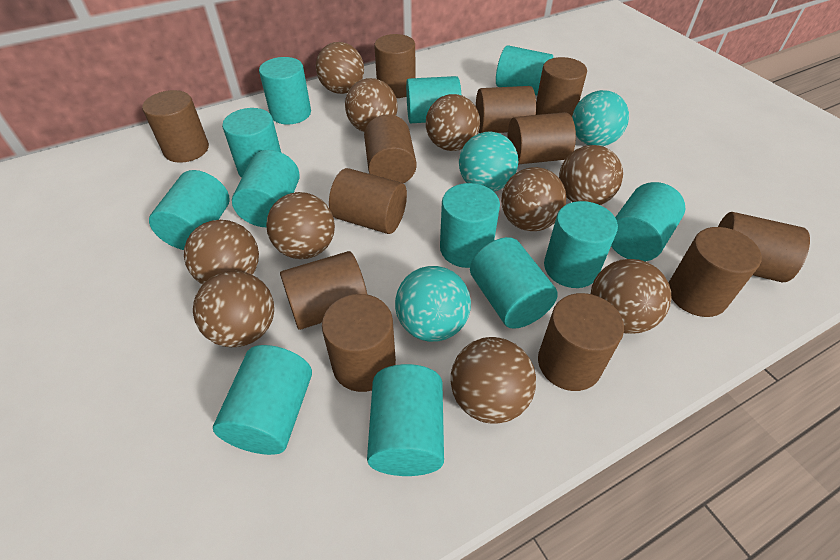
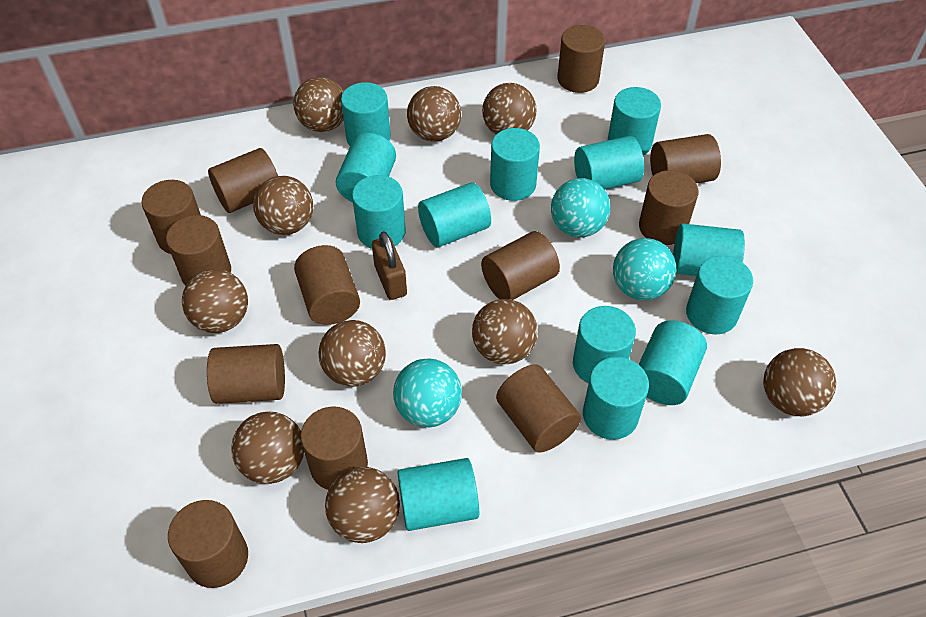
brown padlock: 0 -> 1
turquoise cylinder: 12 -> 13

